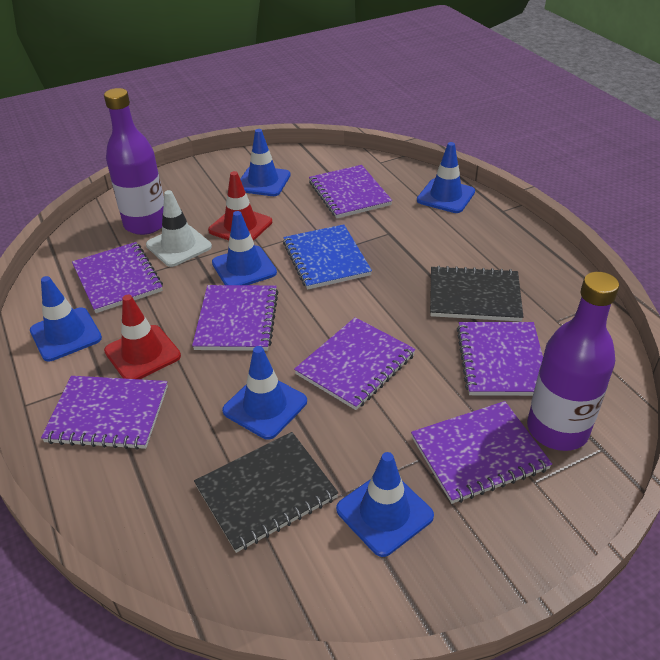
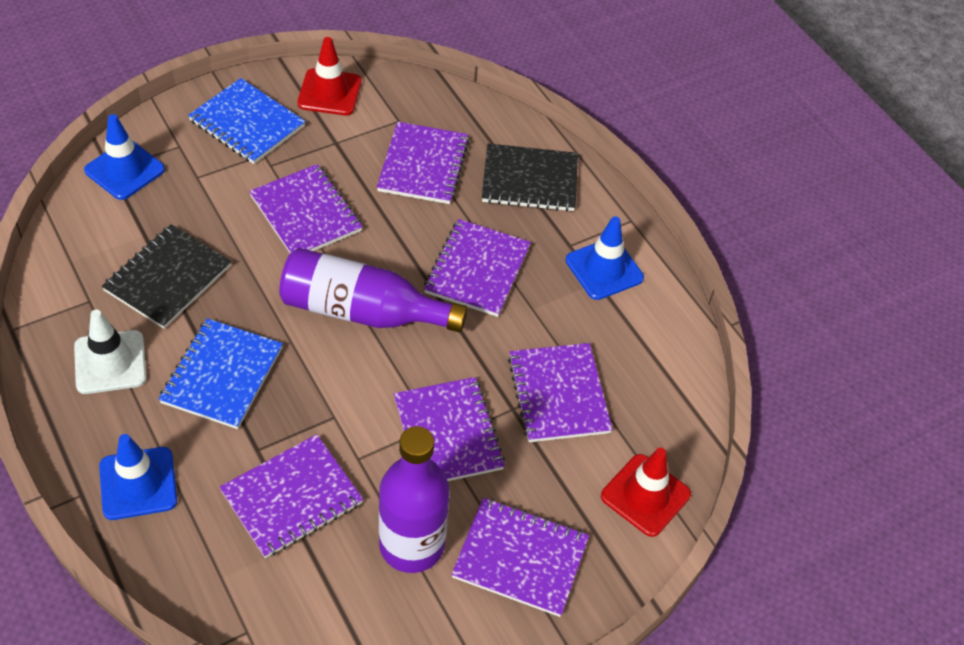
blue notebook: 1 -> 2
blue traffic cone: 6 -> 3

